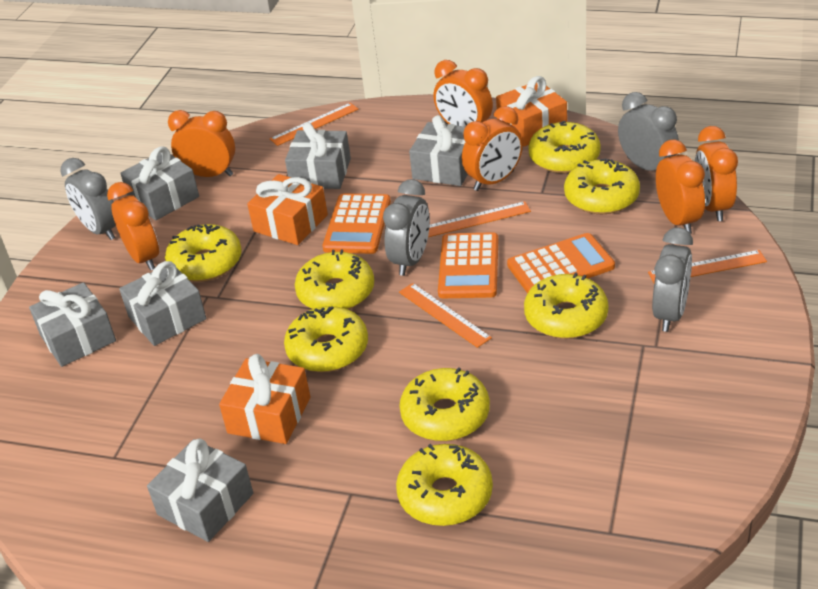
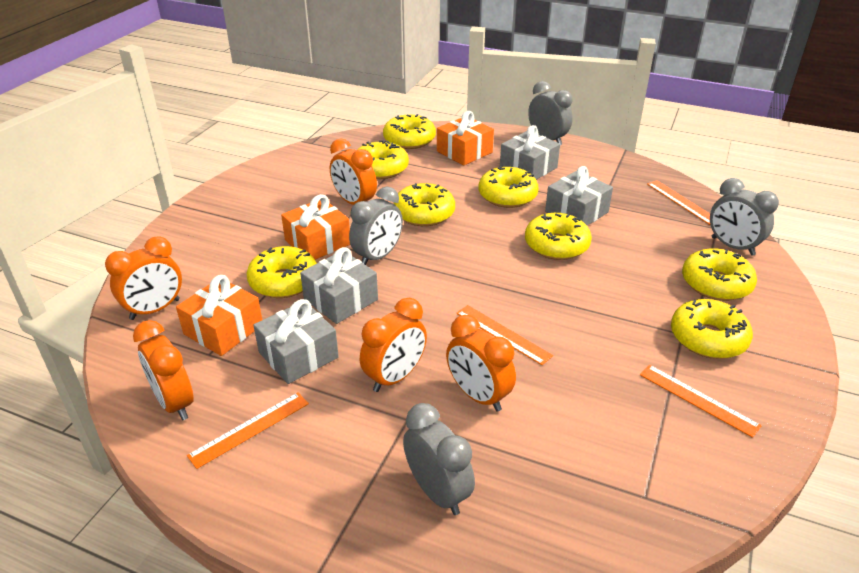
grey gift: 6 -> 4
orange calculator: 3 -> 0
orange clock: 6 -> 5

